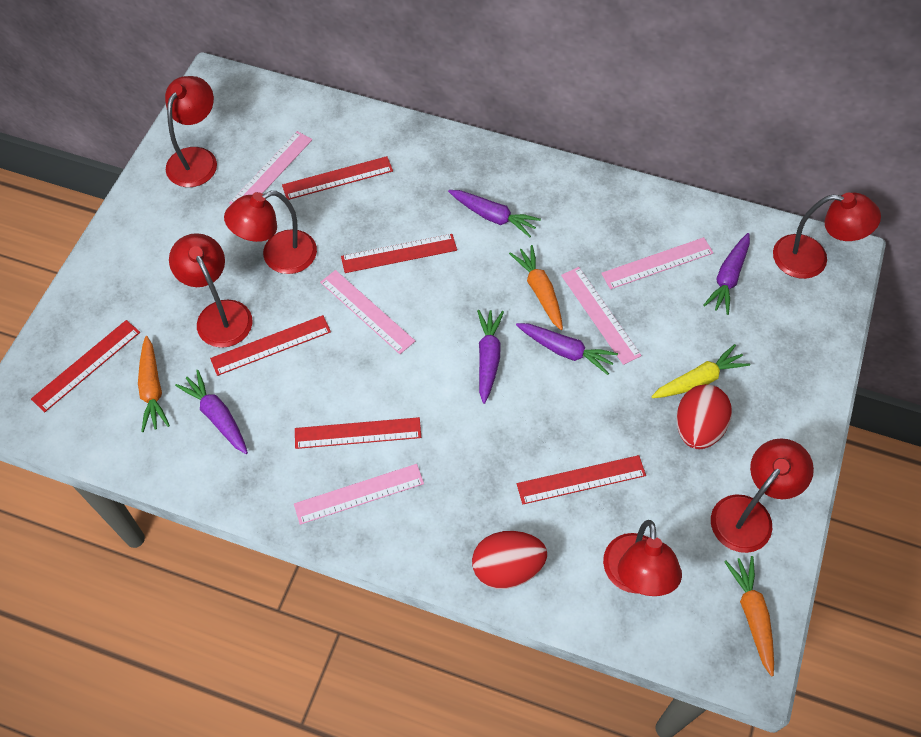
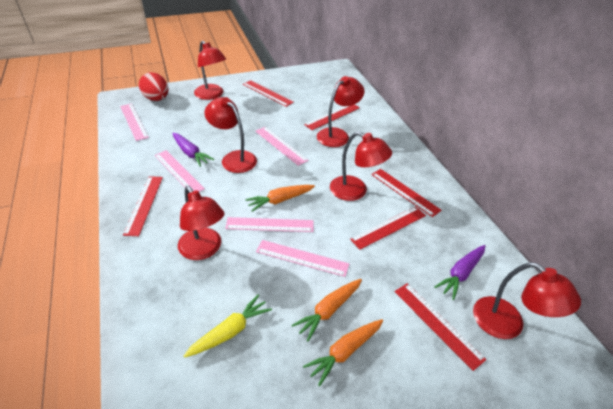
purple carrot: 5 -> 2
red egg: 2 -> 1

